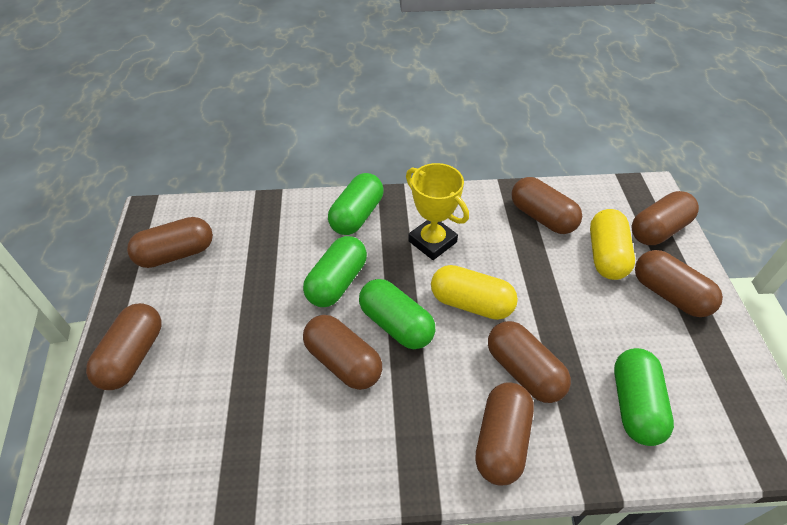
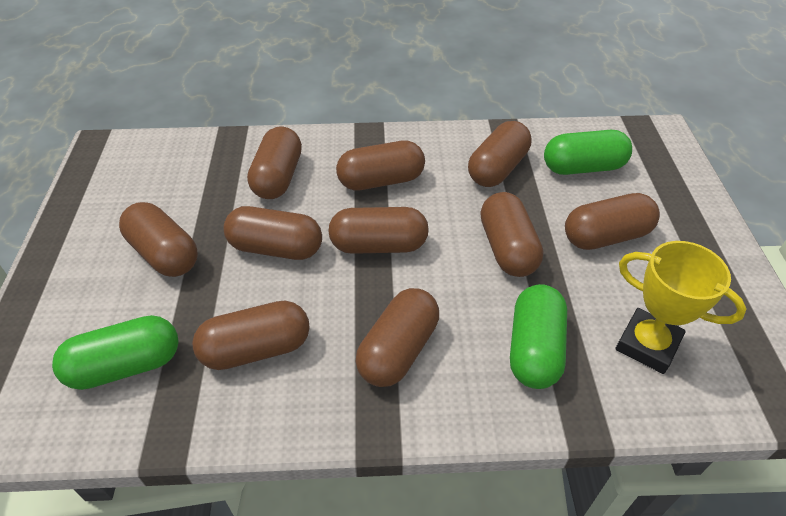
brown capsule: 8 -> 10
green capsule: 4 -> 3
yellow capsule: 2 -> 0

